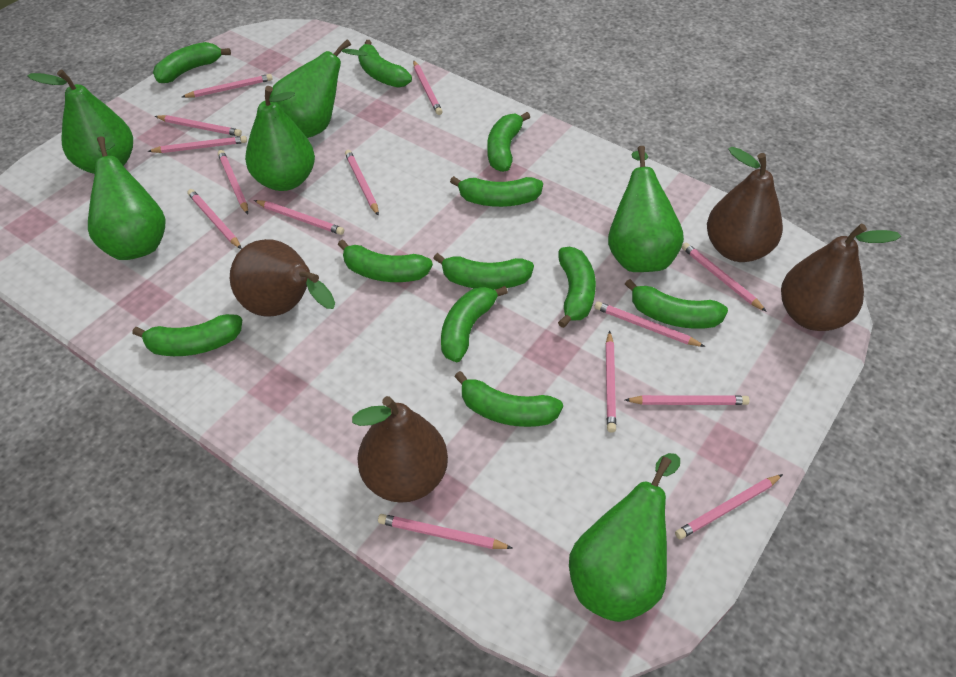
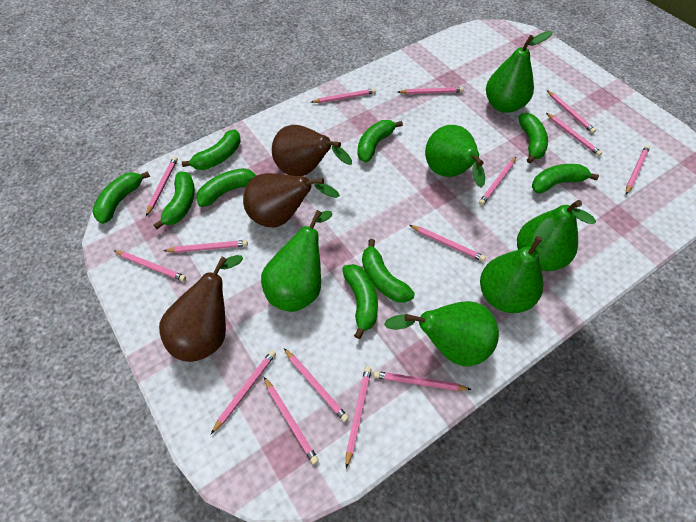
brown pear: 4 -> 3
green banana: 11 -> 9
pink pencil: 14 -> 15

